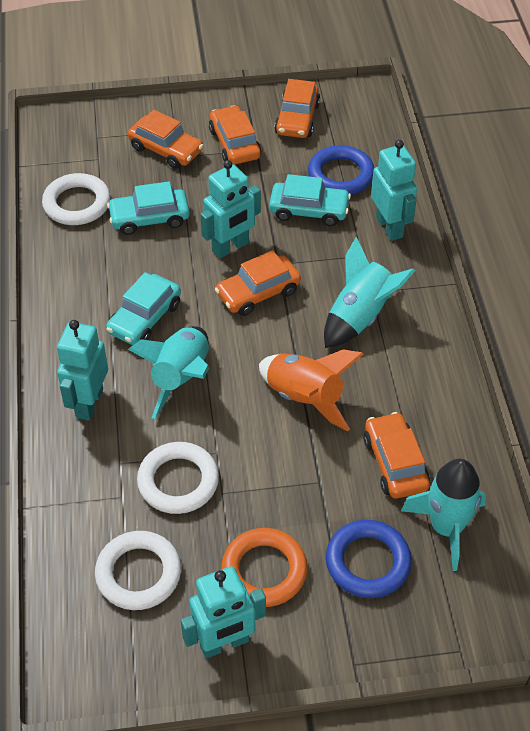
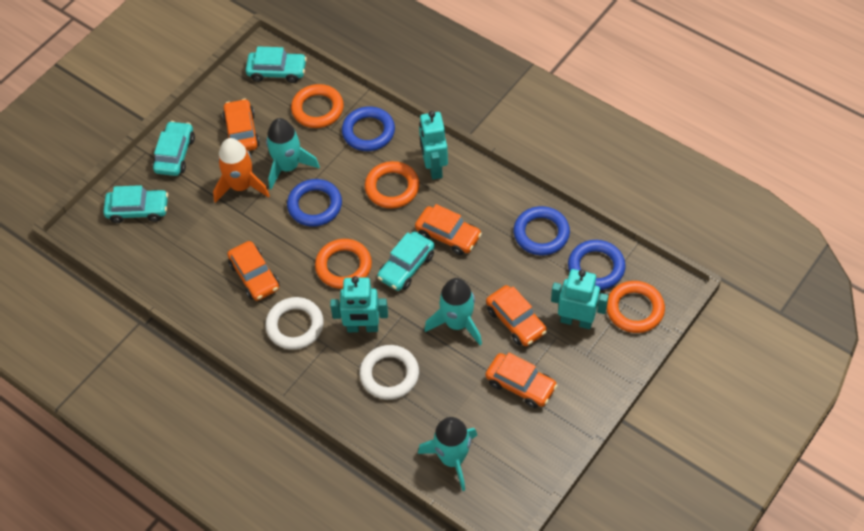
blue ring: 2 -> 4
orange ring: 1 -> 4
turquoise car: 3 -> 4
turquoise robot: 4 -> 3
white ring: 3 -> 2

